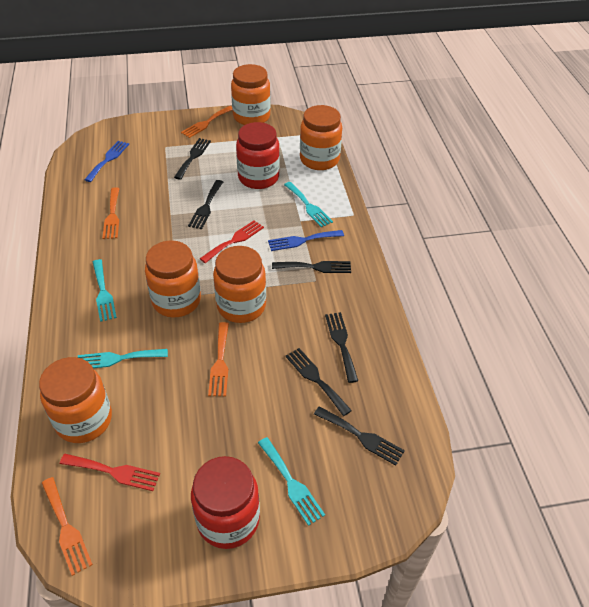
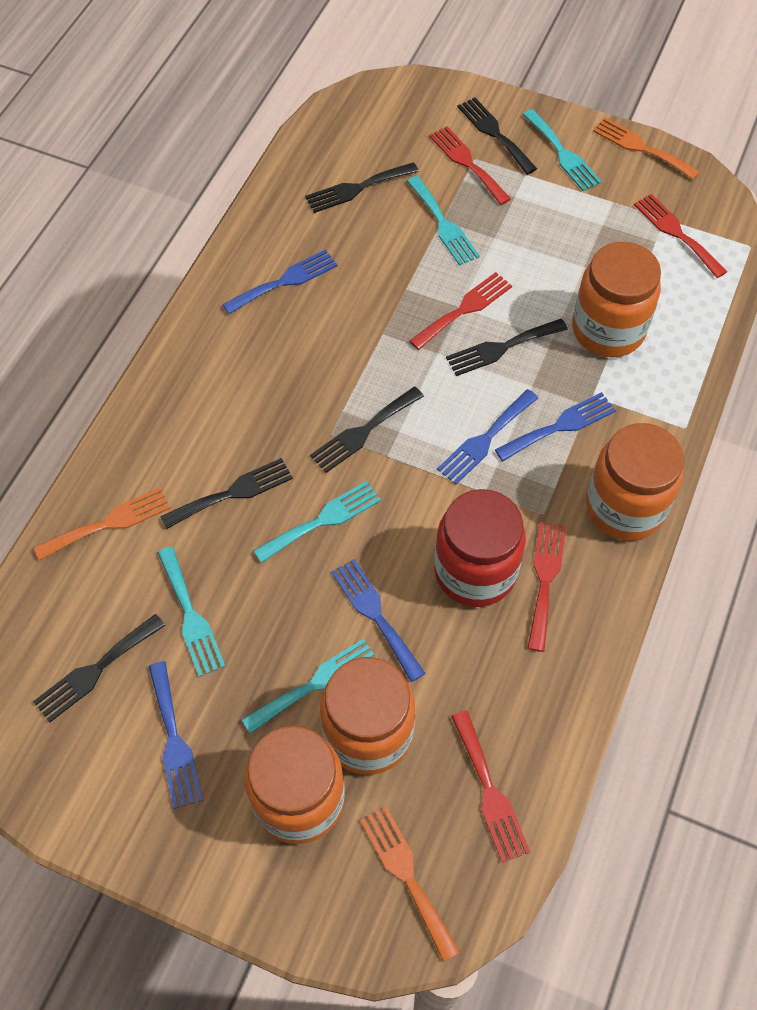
blue fork: 2 -> 5
orange fork: 4 -> 3
orange jar: 5 -> 4
red fork: 2 -> 5
red jar: 2 -> 1
turquoise fork: 4 -> 5

